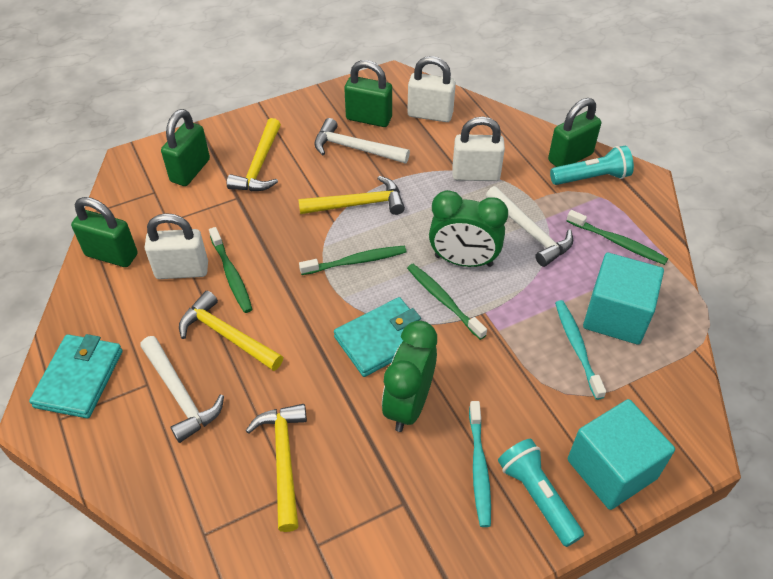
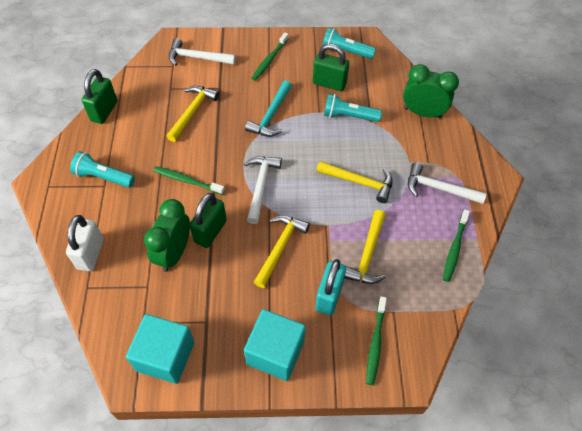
green padlock: 4 -> 3
turquoise flashlight: 2 -> 3
turquoise hammer: 0 -> 1
turquoise padlock: 0 -> 1
turquoise toothbrush: 2 -> 0
turquoise wallet: 2 -> 0
white padlock: 3 -> 1

